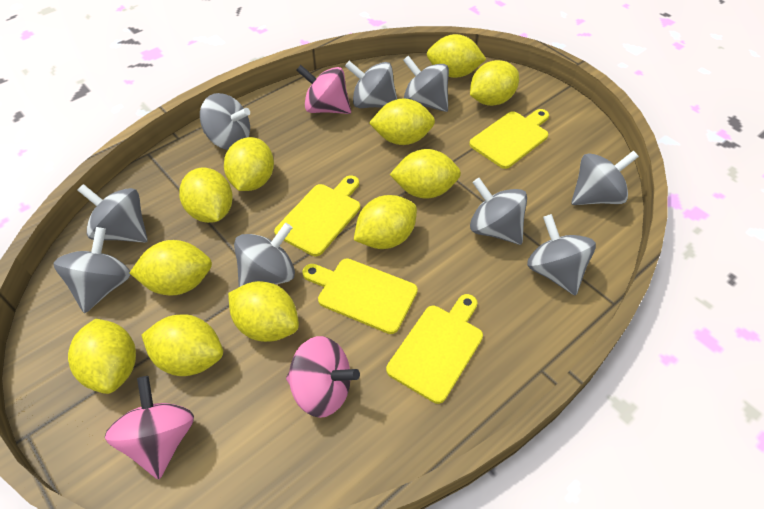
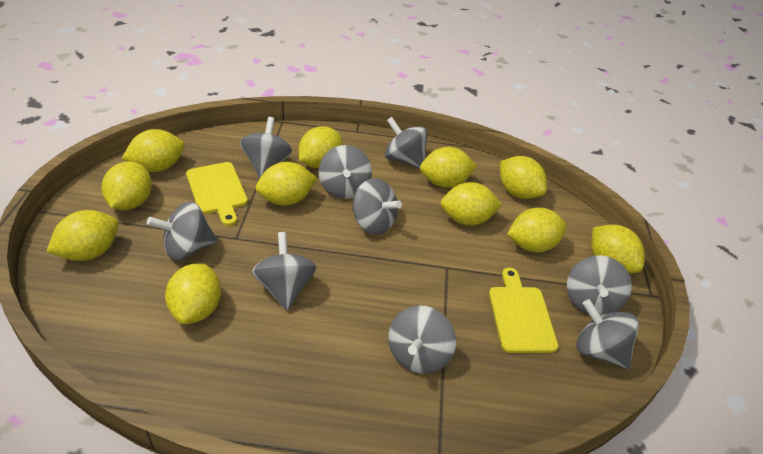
pink spinning top: 3 -> 0
yellow cutting board: 4 -> 2

